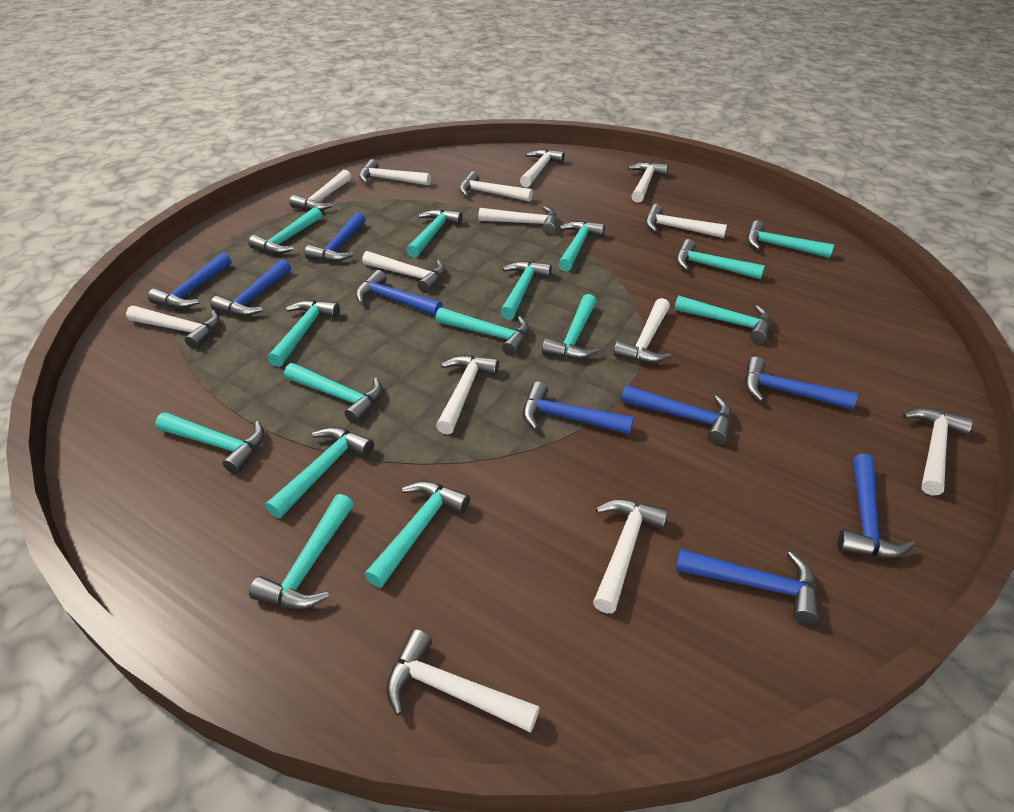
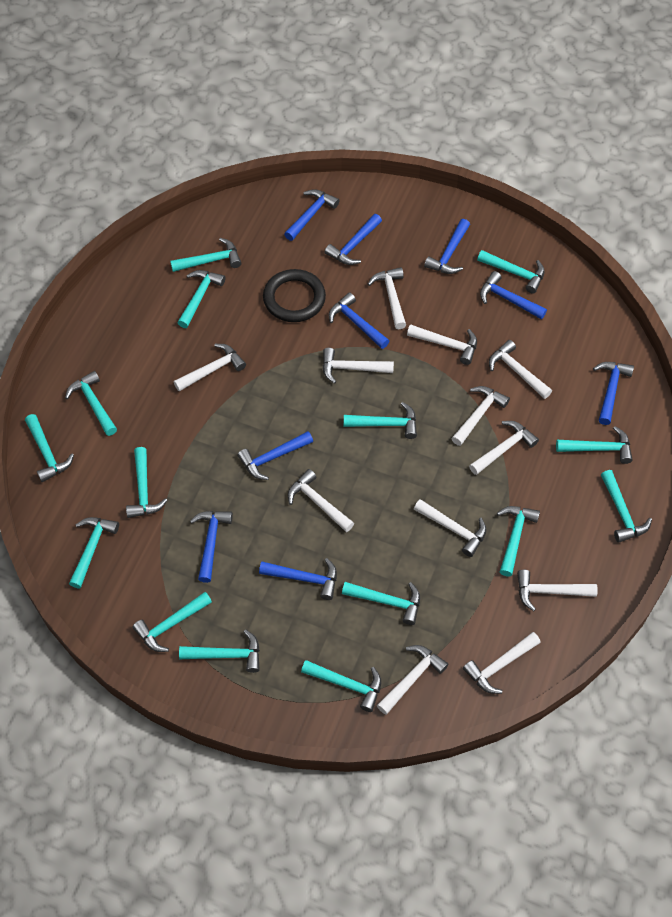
black ring: 0 -> 1
white hammer: 14 -> 12

